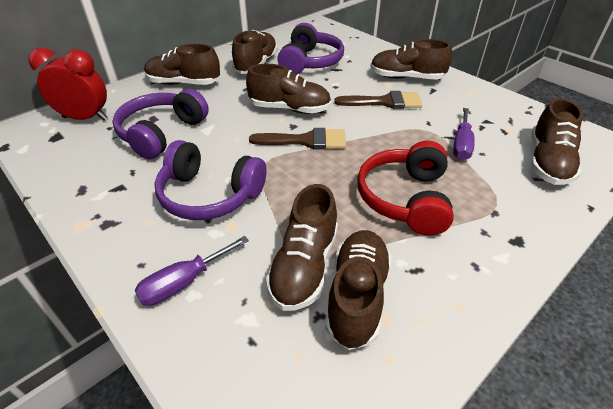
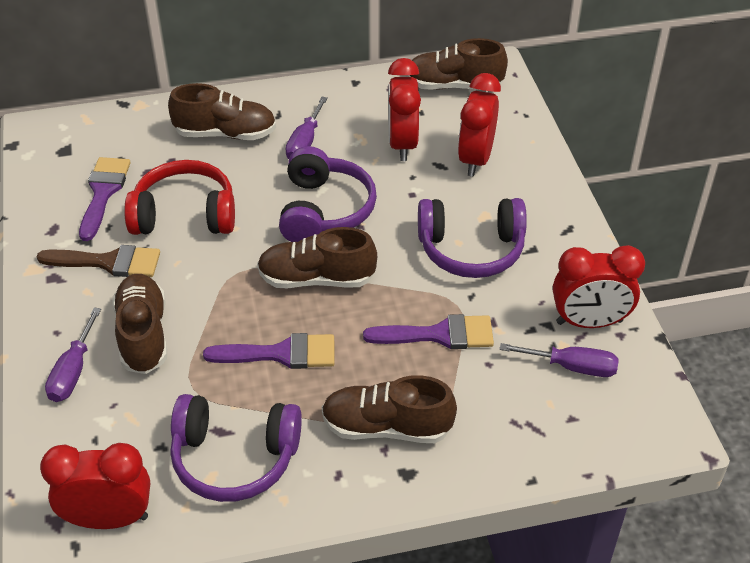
brown brush: 2 -> 1
brown shoe: 7 -> 5
purple brush: 0 -> 3
purple screwdriver: 2 -> 3
red clock: 1 -> 4

